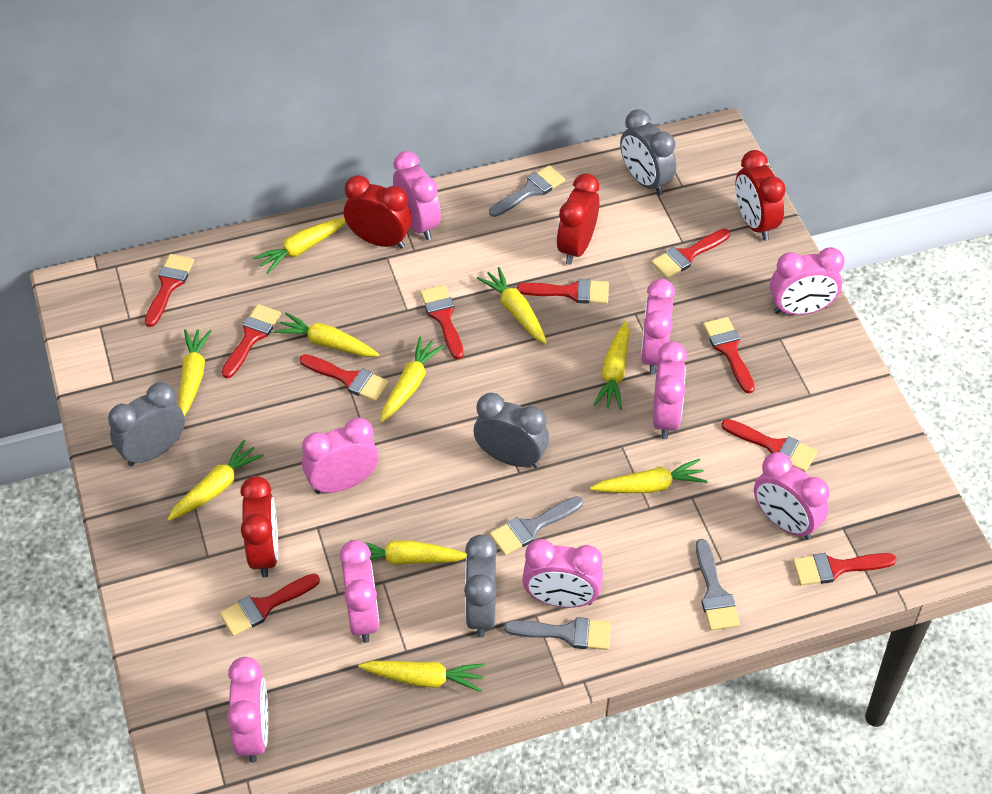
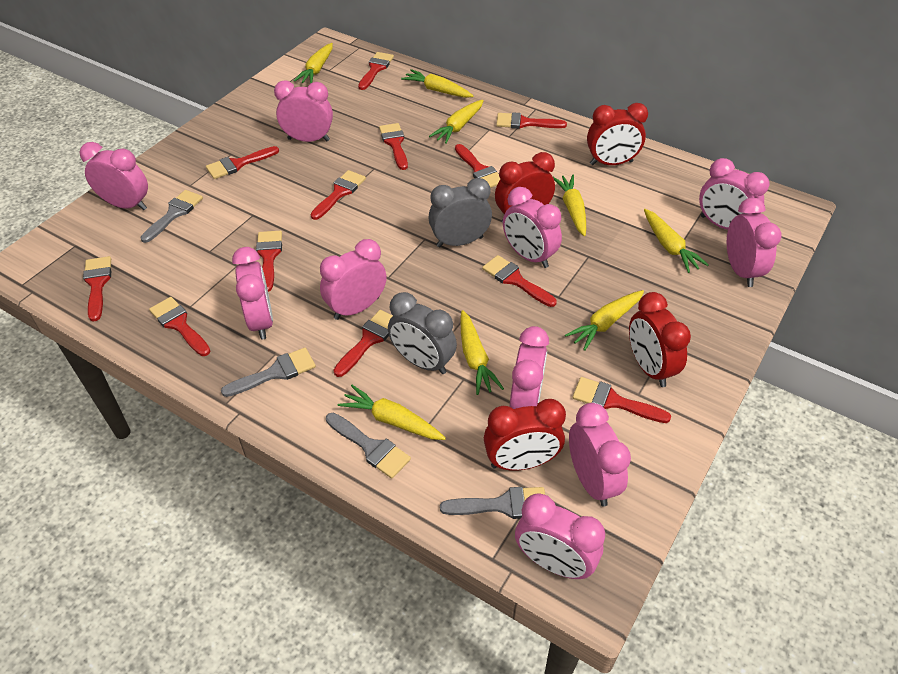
grey clock: 4 -> 2
pink clock: 9 -> 10
red brush: 10 -> 12
yellow carrot: 10 -> 8

